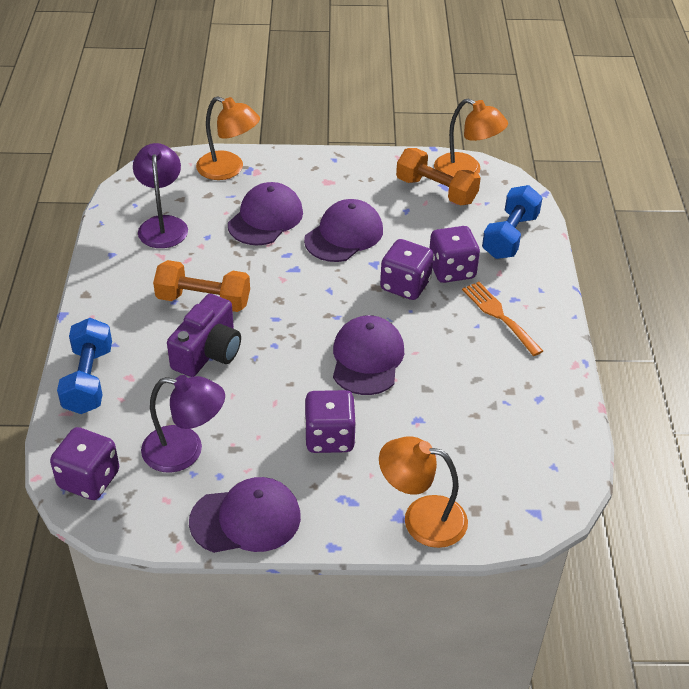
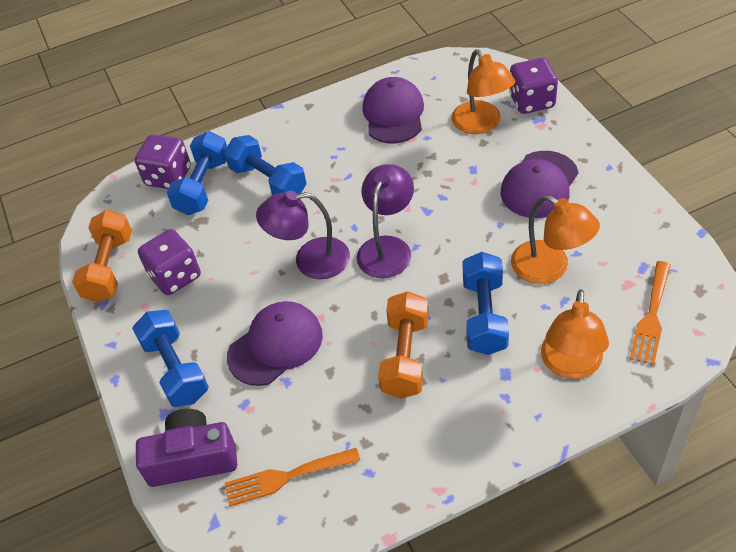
blue dumbbell: 2 -> 4
orange fork: 1 -> 2
purple cap: 4 -> 3
purple dice: 4 -> 3

